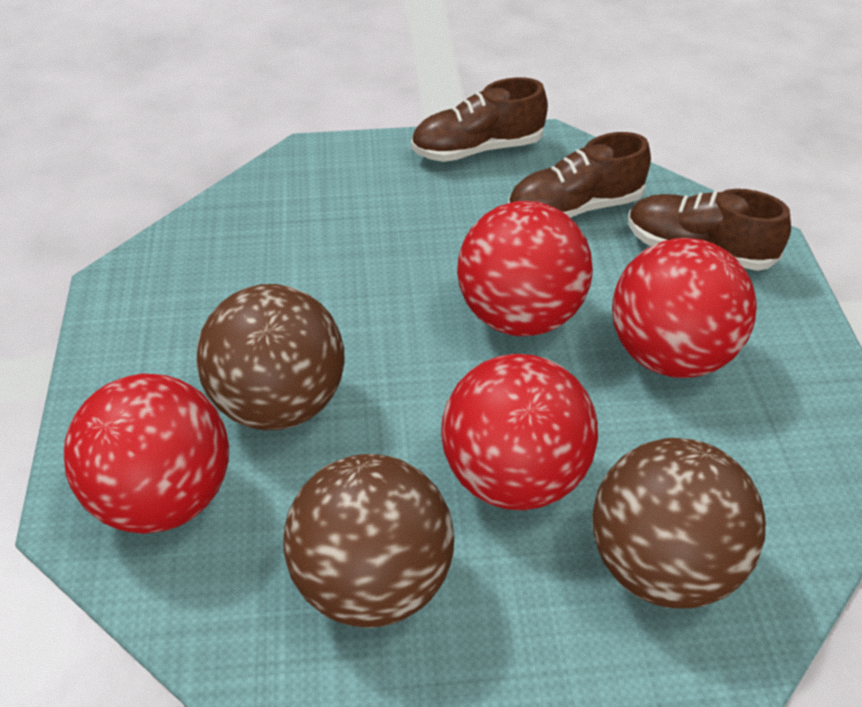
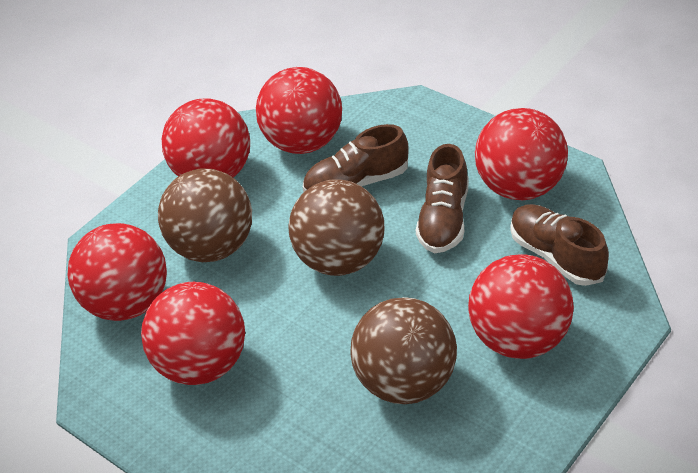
red ball: 4 -> 6

